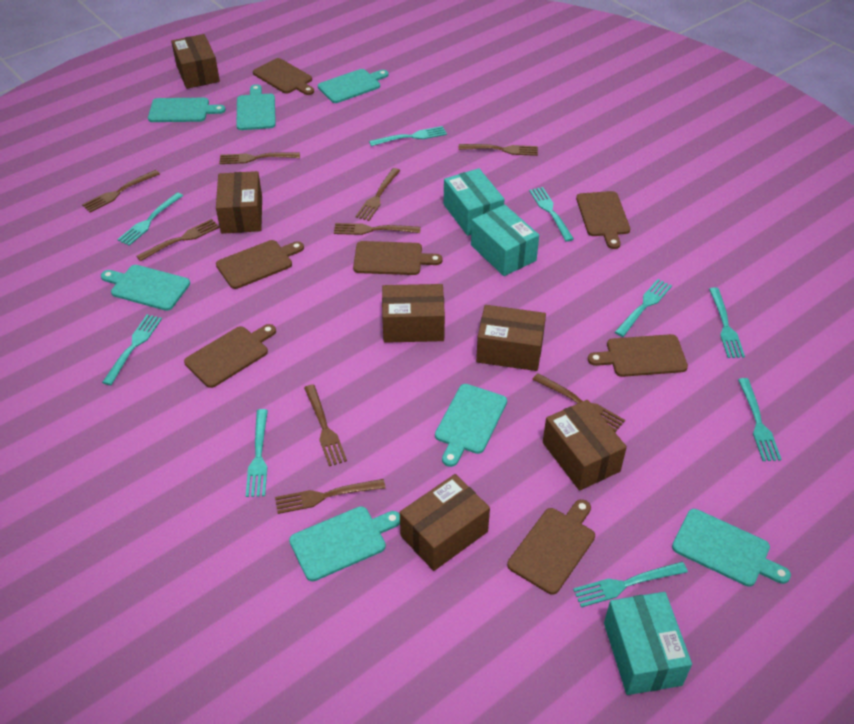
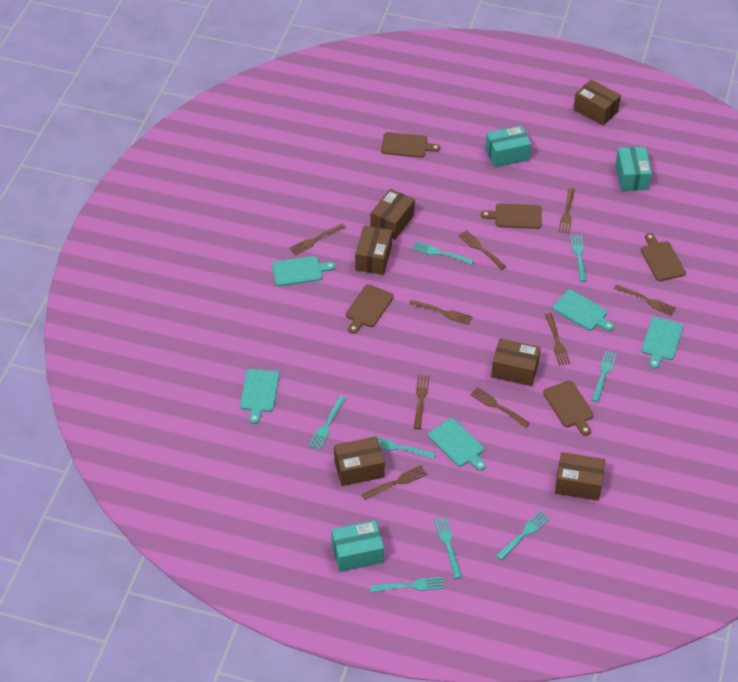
brown cutting board: 7 -> 5
turquoise cutting board: 7 -> 5
turquoise fork: 9 -> 8

